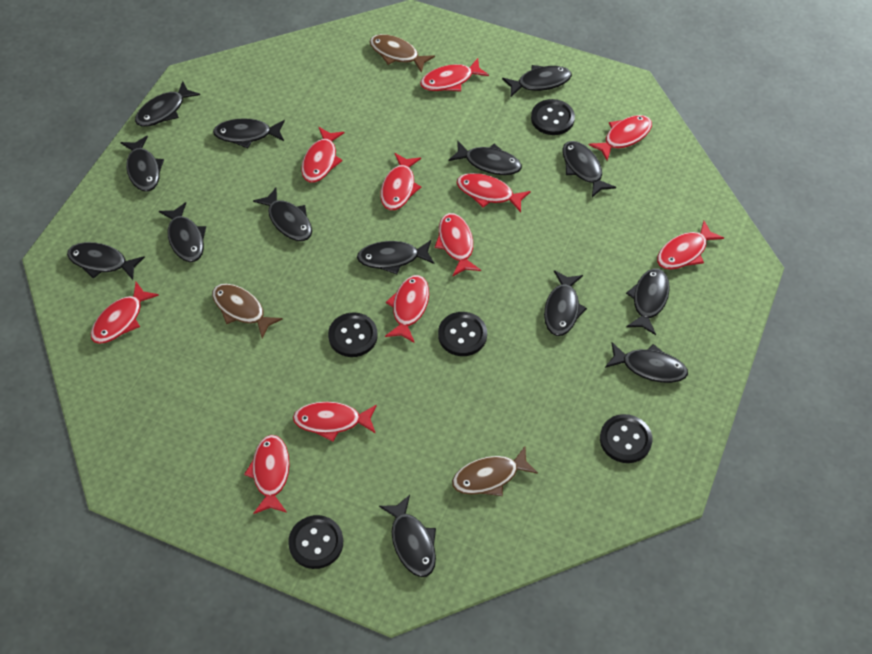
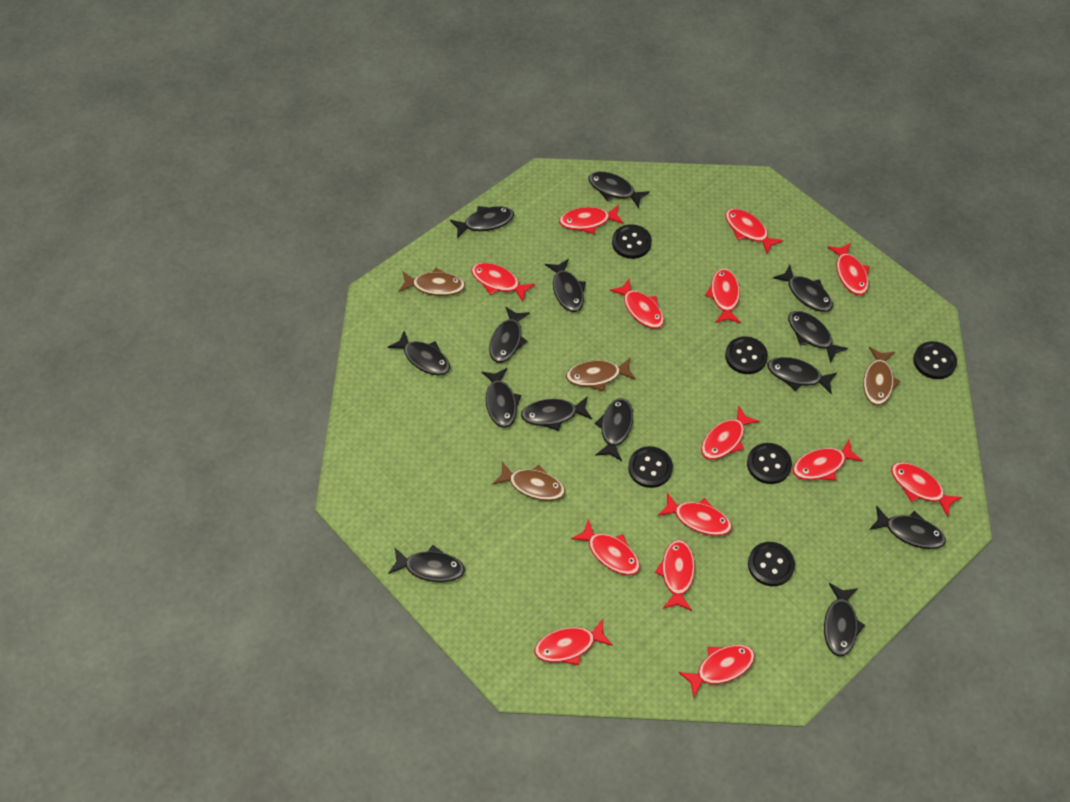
black button: 5 -> 6
brown fish: 3 -> 4
red fish: 11 -> 14

